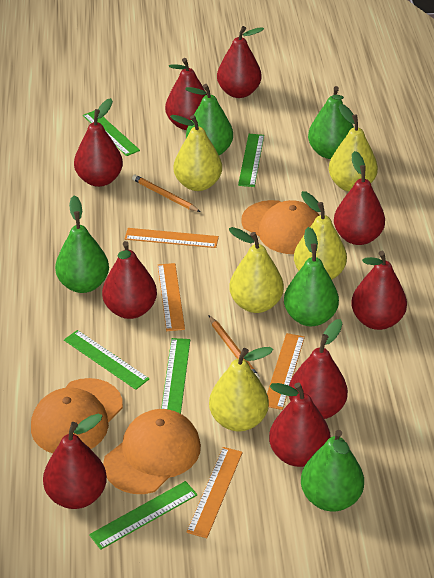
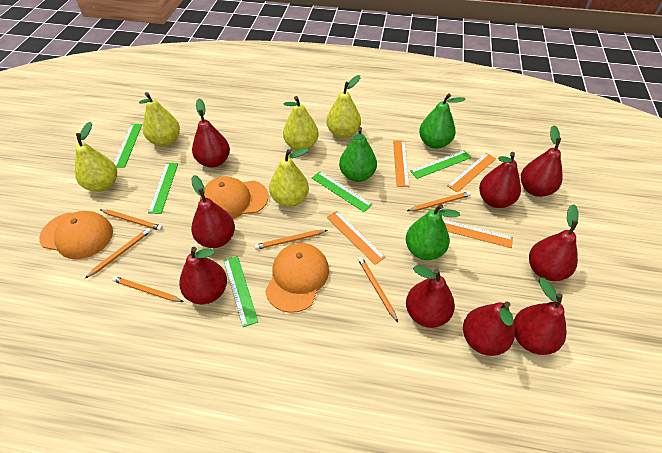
green pear: 5 -> 3
orange pencil: 2 -> 6

